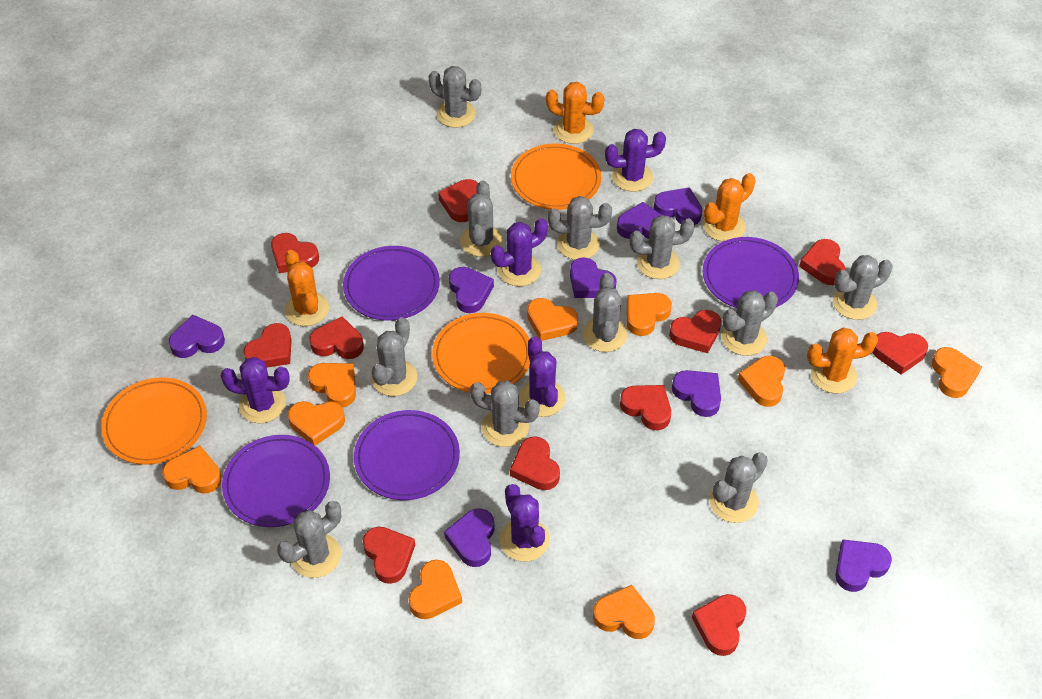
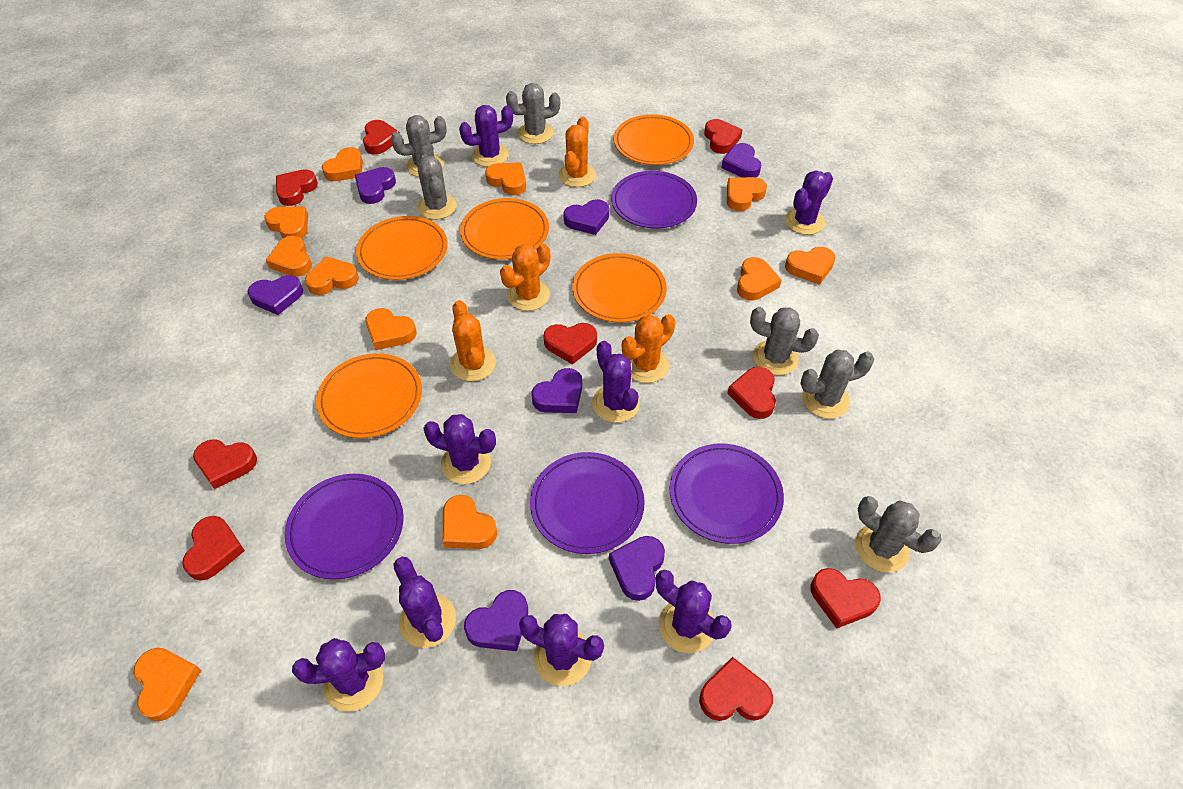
grey cactus: 11 -> 6
orange heart: 9 -> 11
orange plate: 3 -> 5
purple cactus: 5 -> 8
purple heart: 8 -> 7
red heart: 11 -> 9

